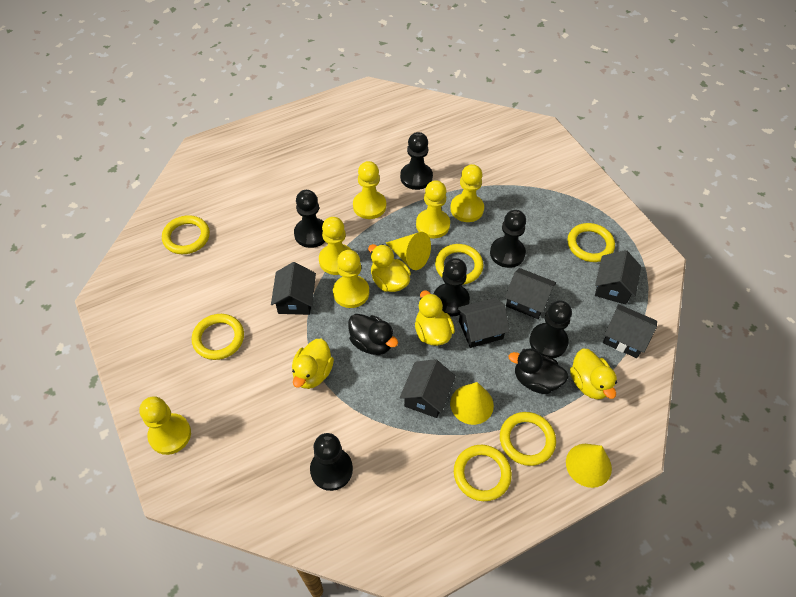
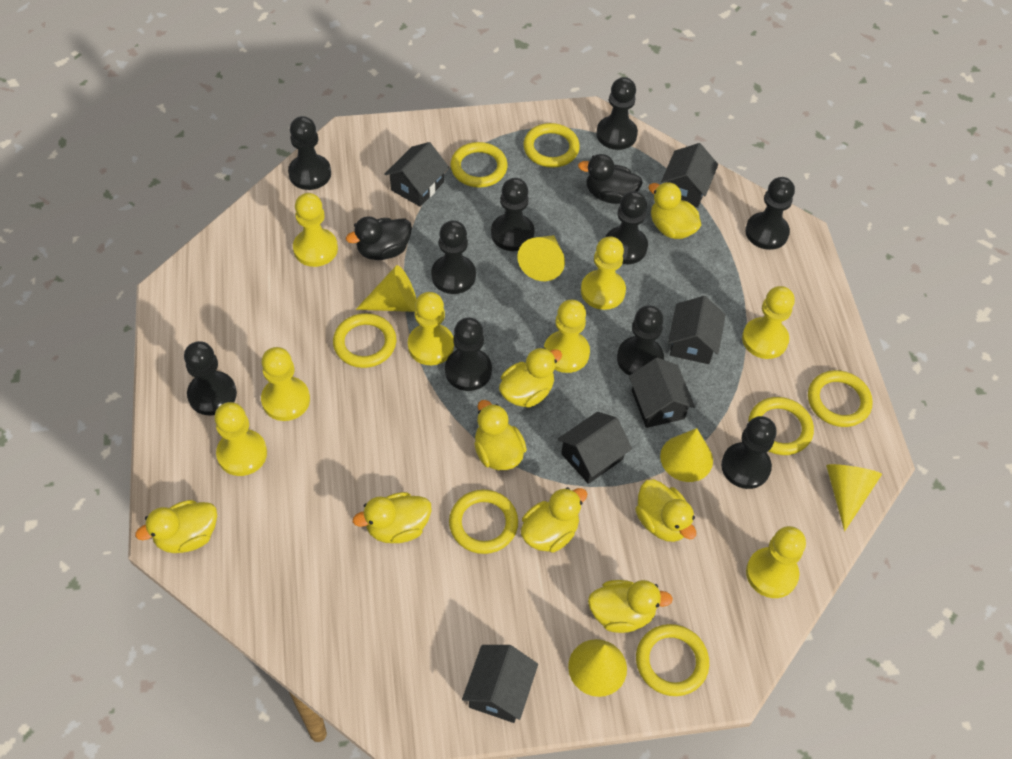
black pawn: 6 -> 10
yellow cone: 3 -> 5
yellow duck: 4 -> 8
yellow pawn: 6 -> 8
yellow ring: 6 -> 7

